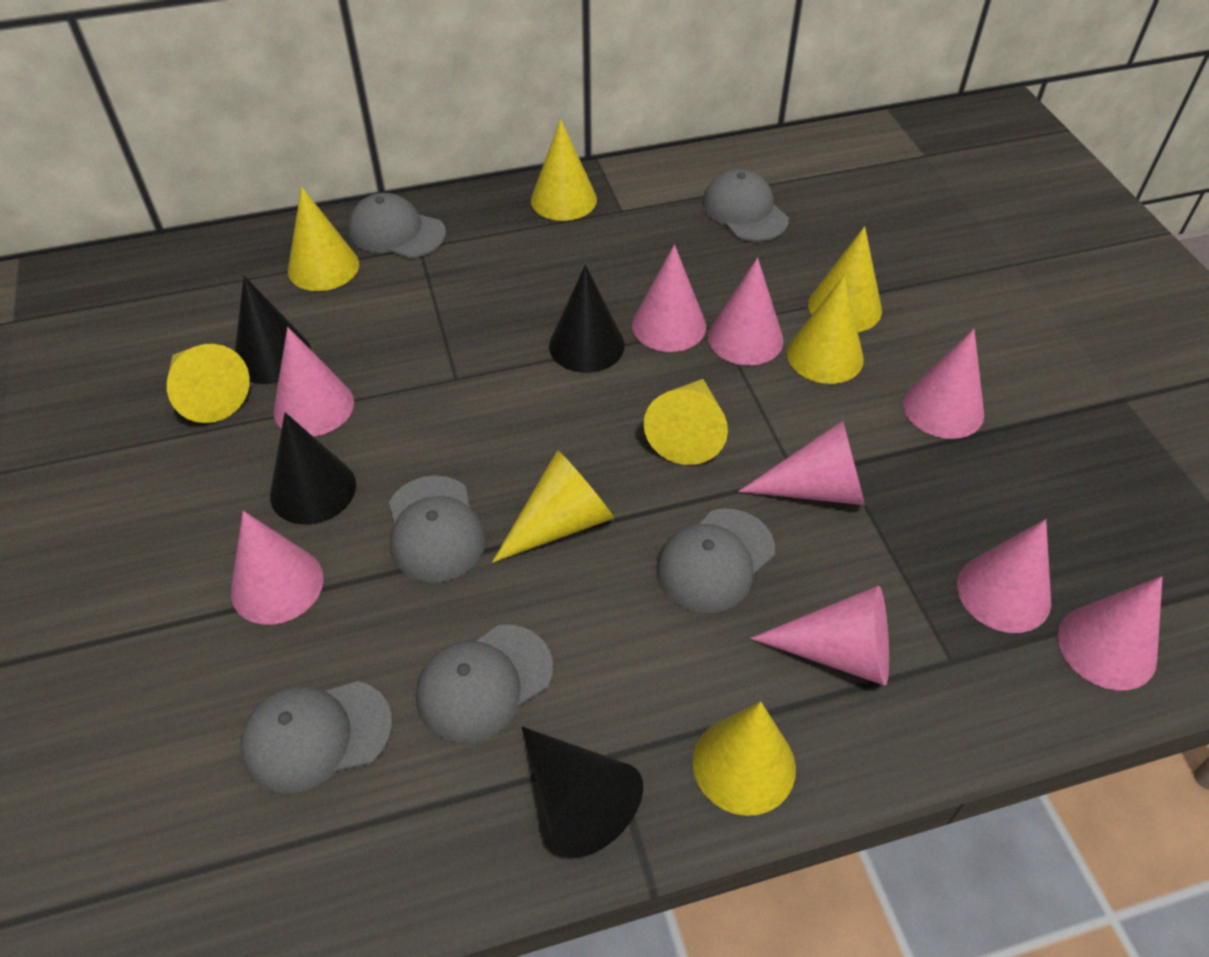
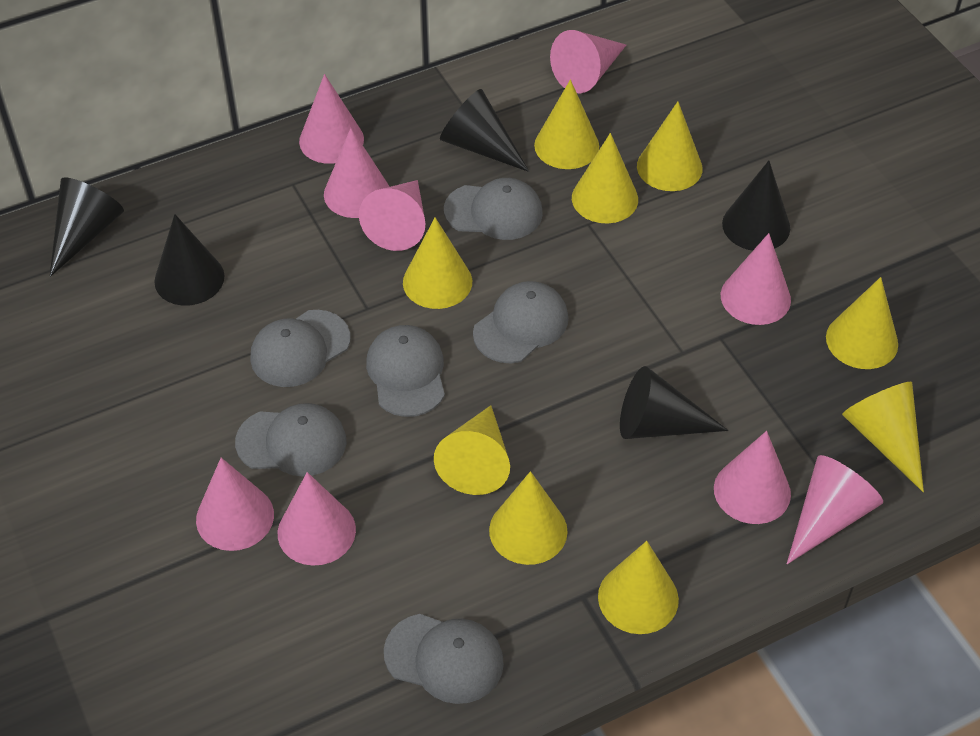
black cone: 4 -> 5
yellow cone: 8 -> 9

